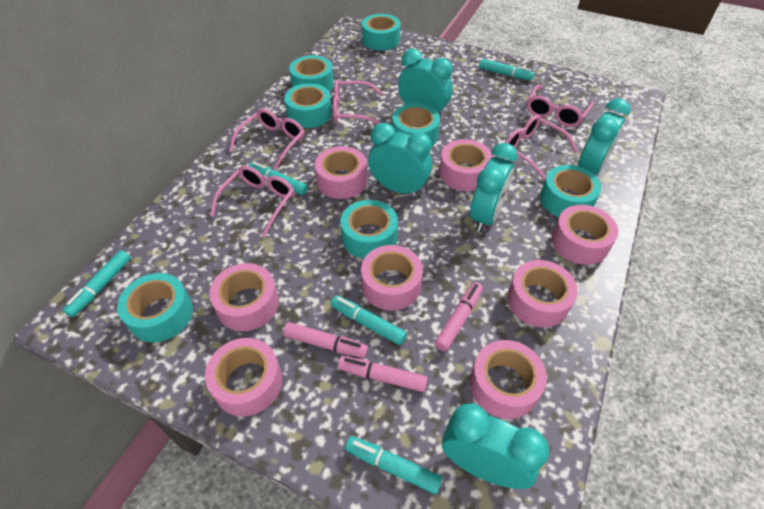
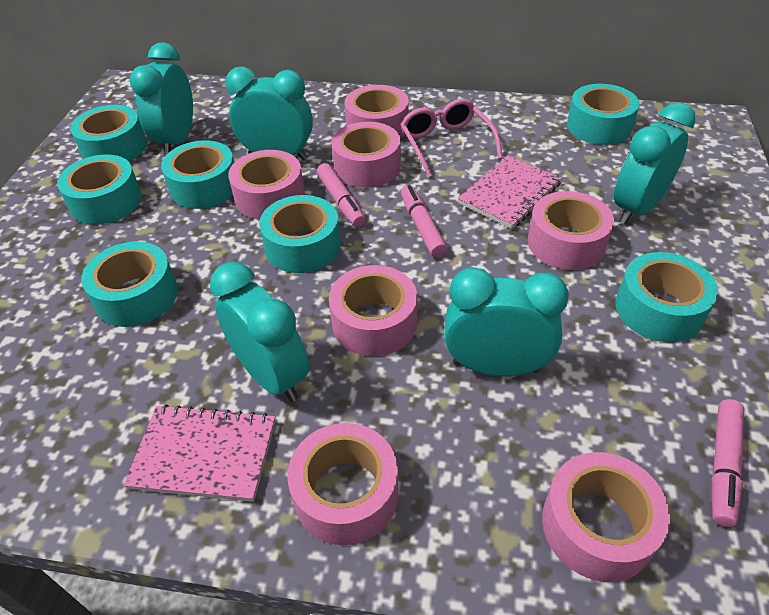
pink glasses: 5 -> 1
pink notebook: 0 -> 2
pink tape: 8 -> 7
turquoise marker: 5 -> 0

